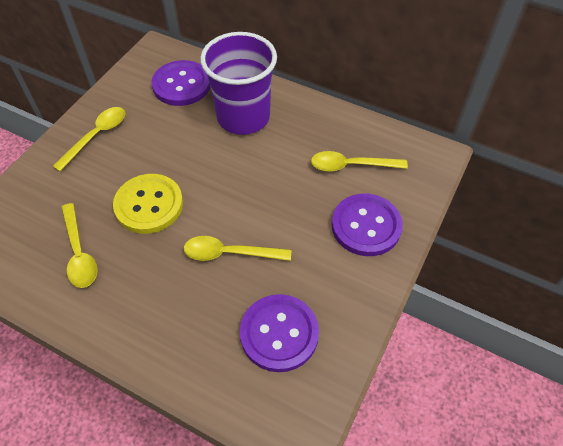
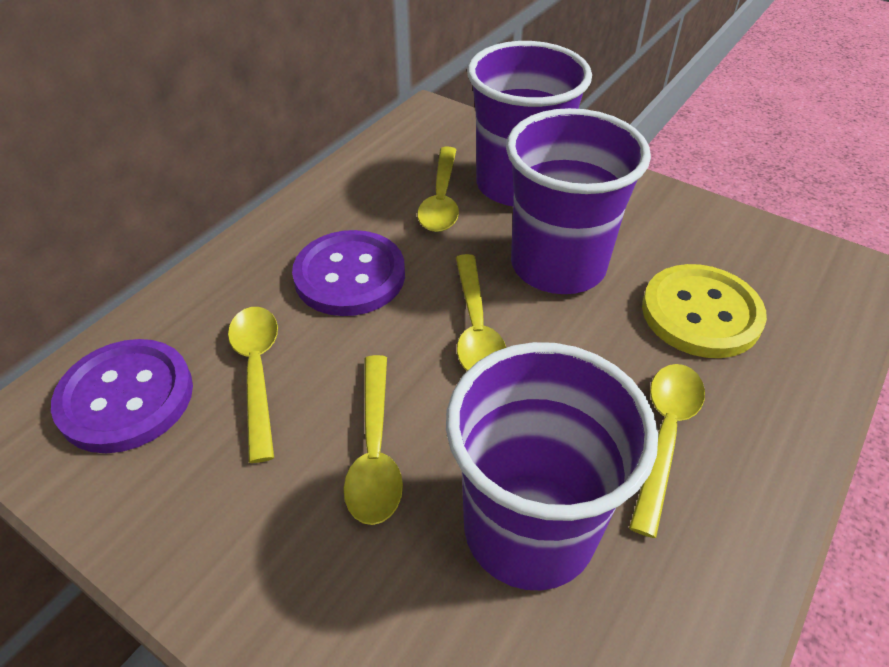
purple button: 3 -> 2
purple cup: 1 -> 3
yellow spoon: 4 -> 5

